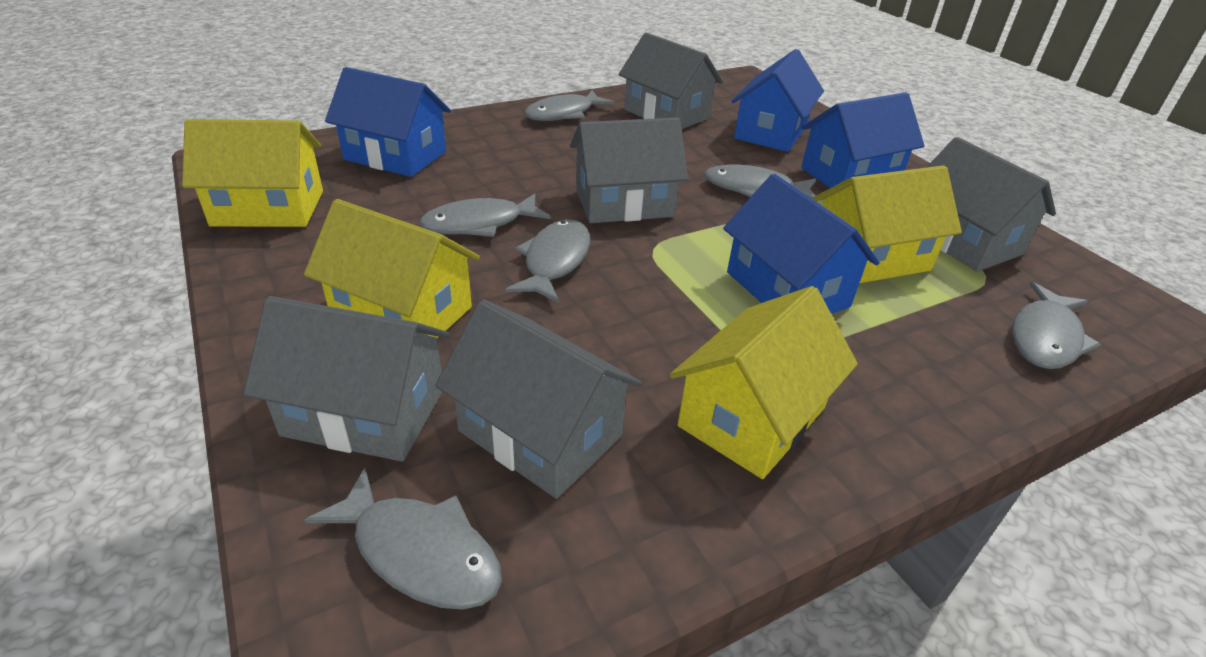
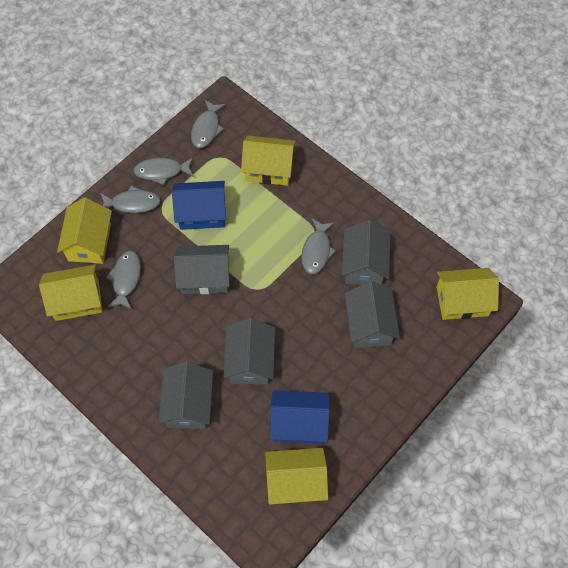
blue house: 4 -> 2
grey fish: 6 -> 5
yellow house: 4 -> 5

